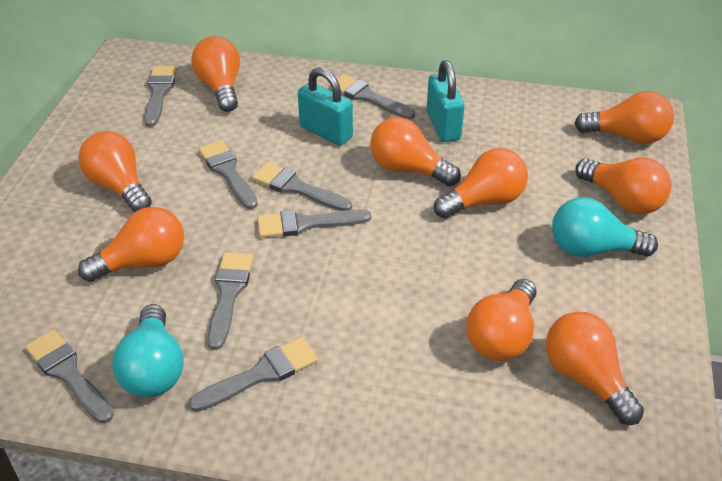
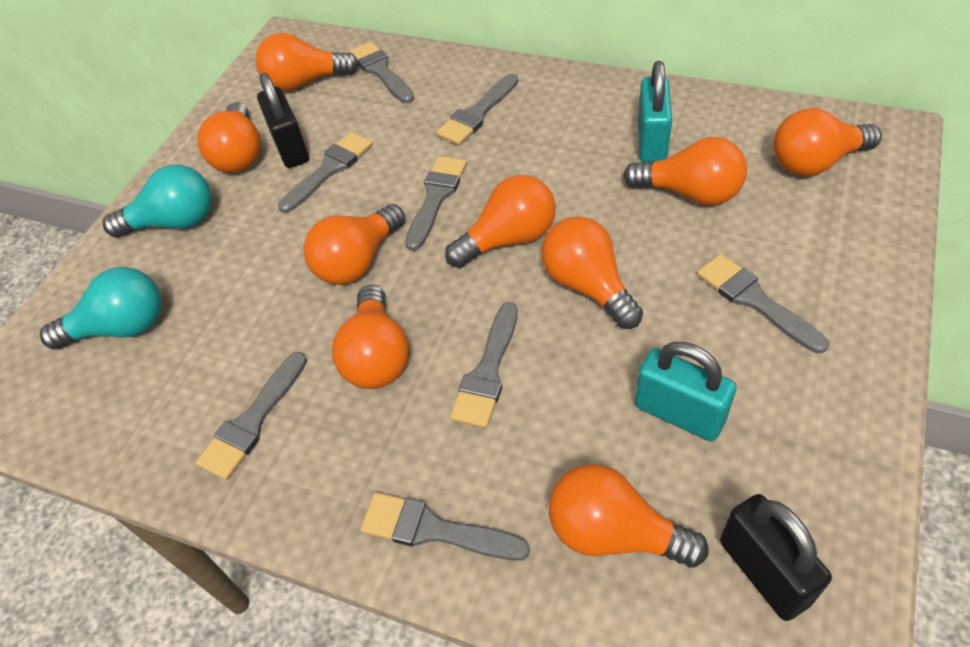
black padlock: 0 -> 2

